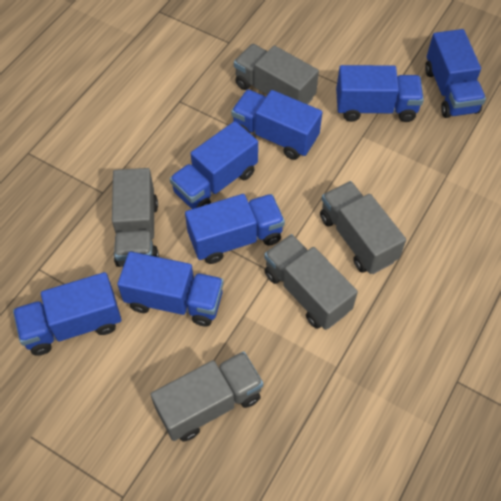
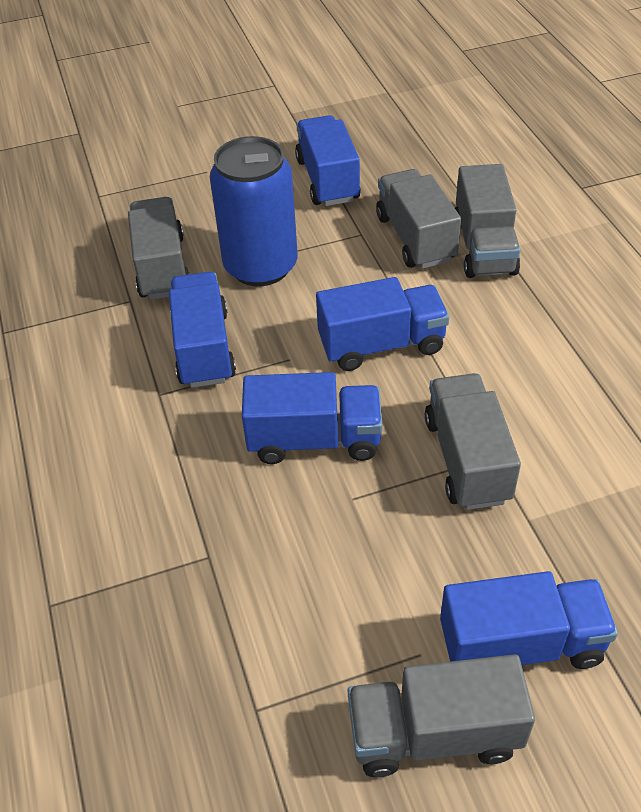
blue can: 0 -> 1
blue truck: 7 -> 5

